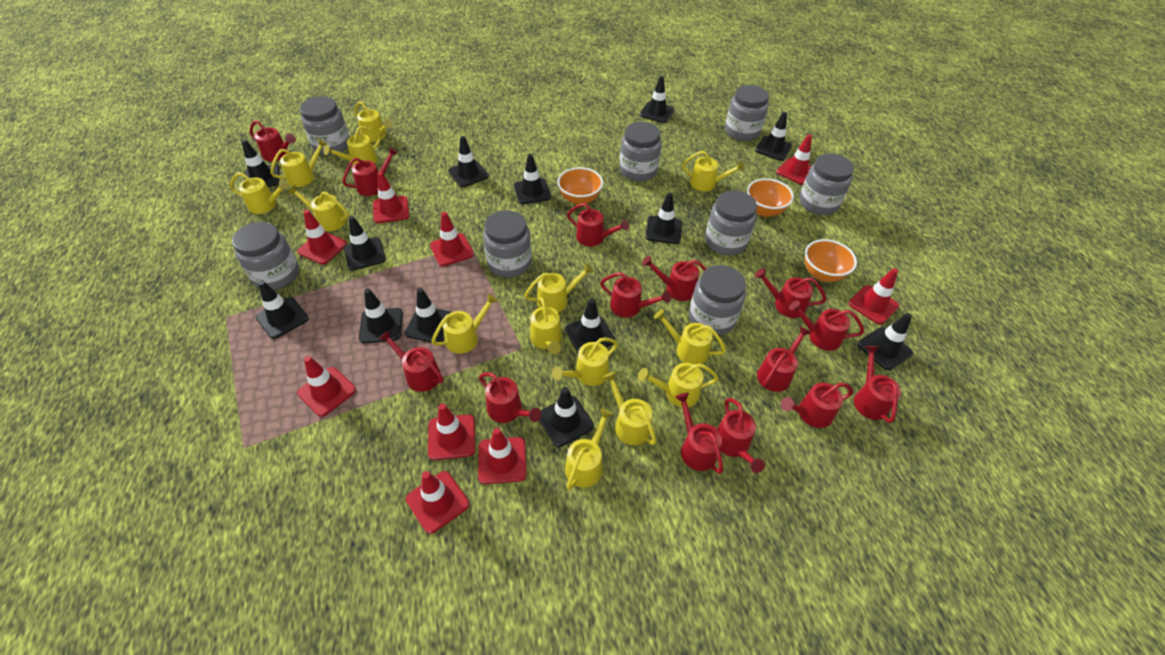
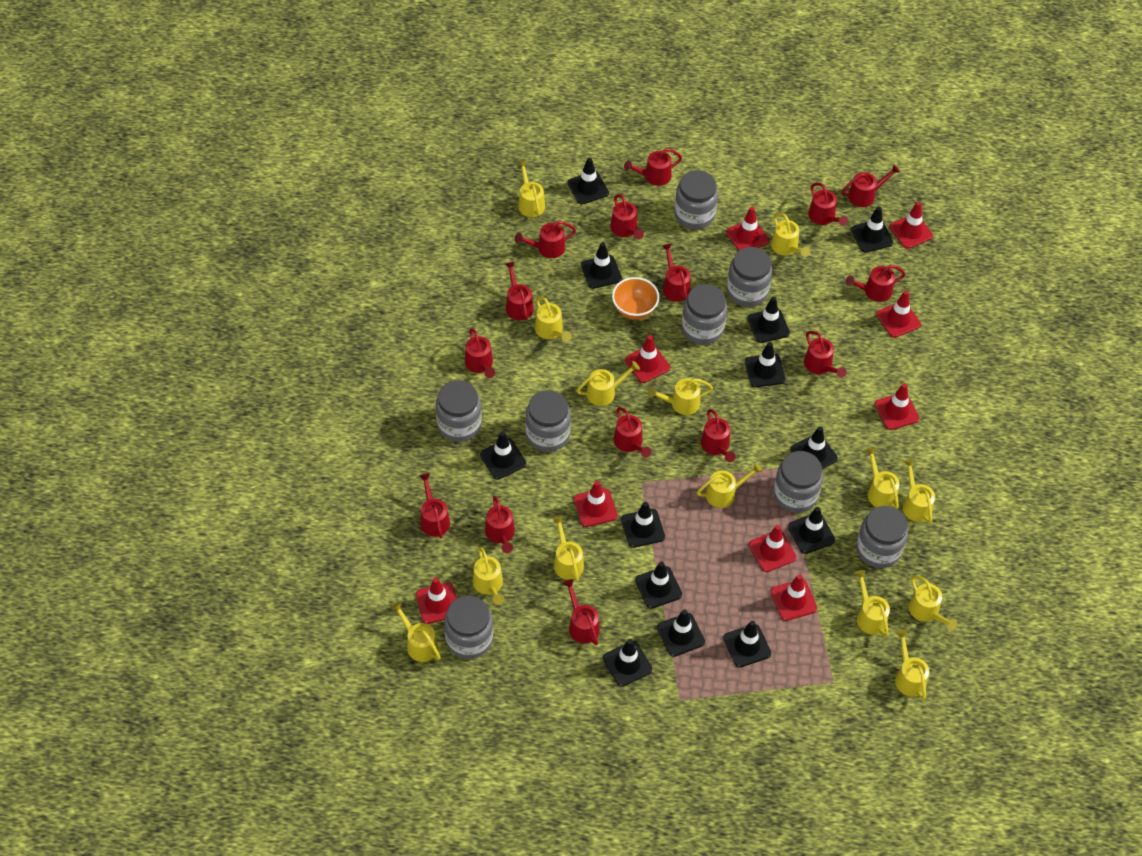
orange bowl: 3 -> 1
red watering can: 14 -> 15

